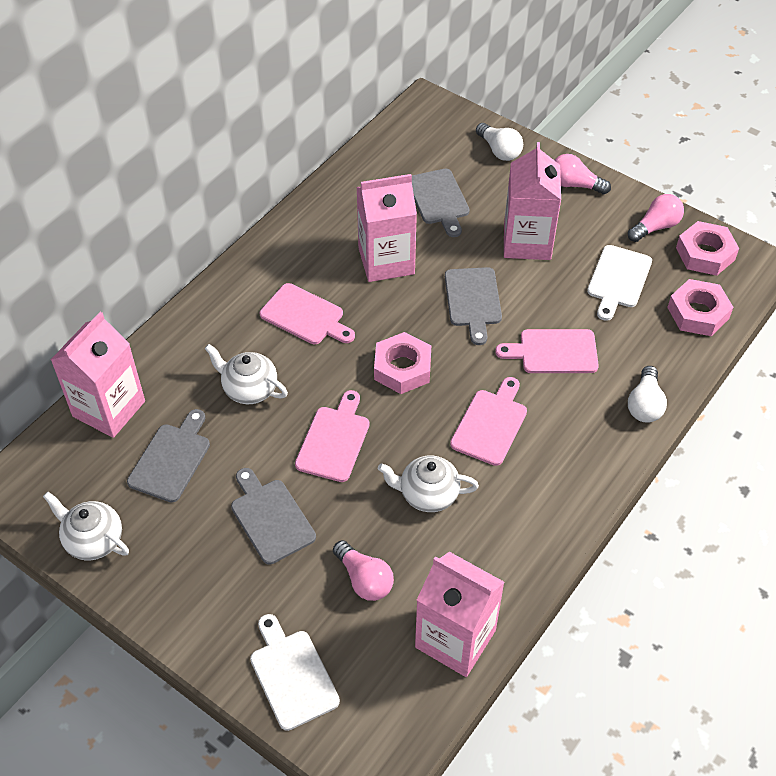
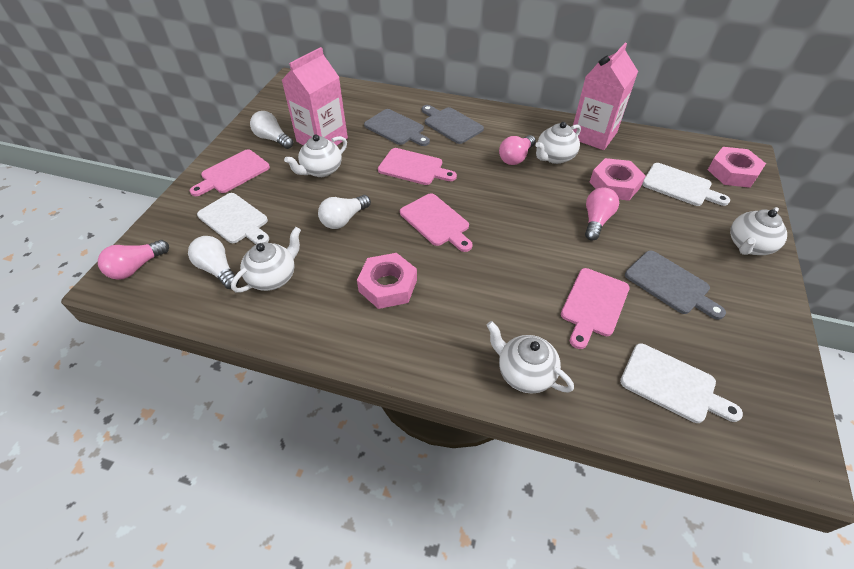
grey cutting board: 4 -> 3
pink carton: 4 -> 2
white cutting board: 2 -> 3
white light bulb: 2 -> 3
white teapot: 3 -> 5

